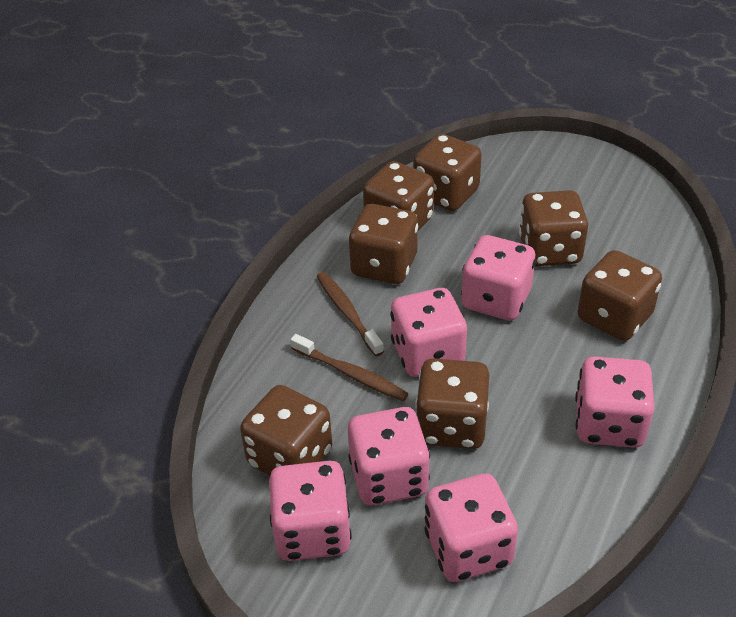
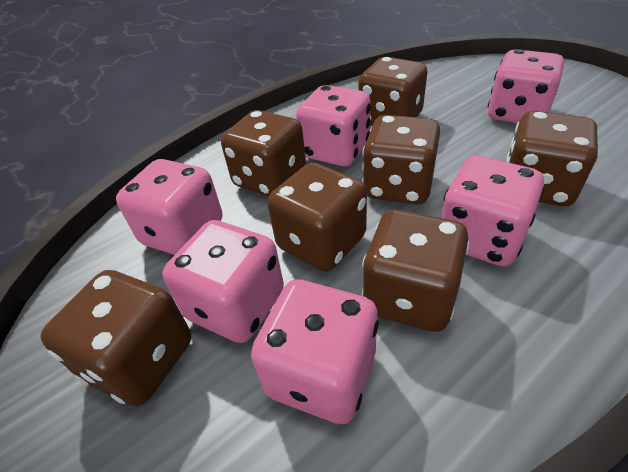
brown toothbrush: 2 -> 0

